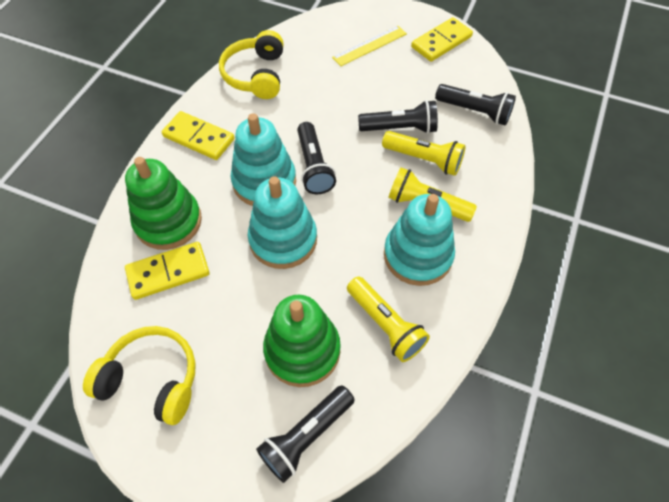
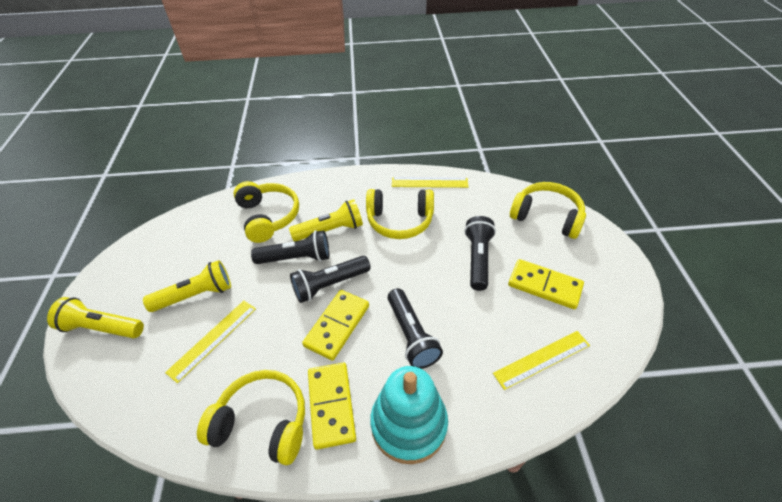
green stacking toy: 2 -> 0
turquoise stacking toy: 3 -> 1
yellow headphones: 2 -> 4
yellow ruler: 1 -> 3

